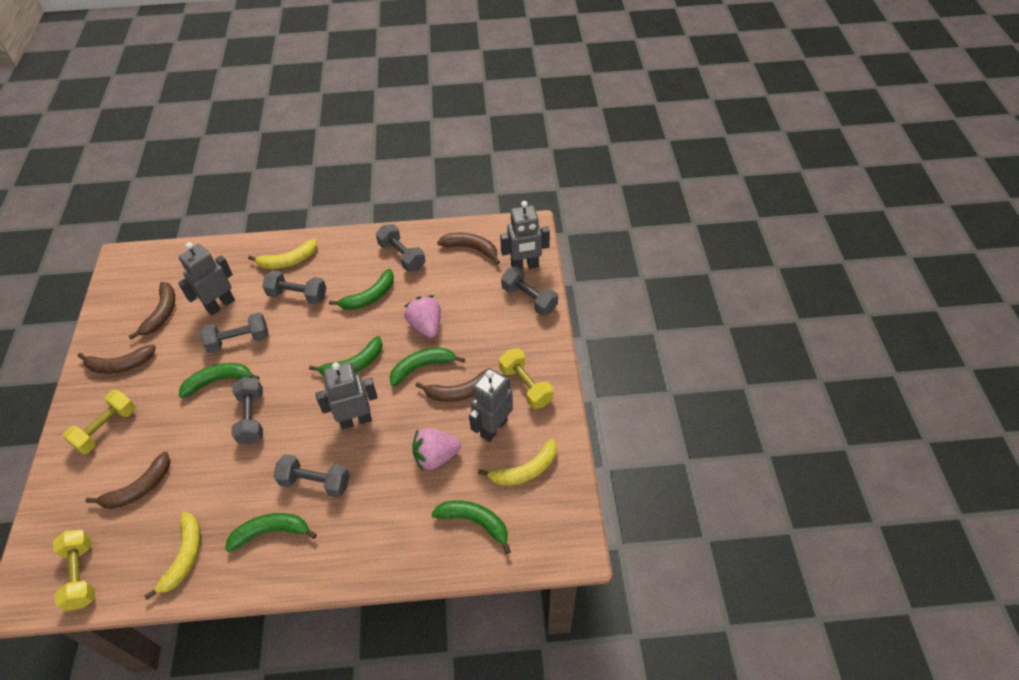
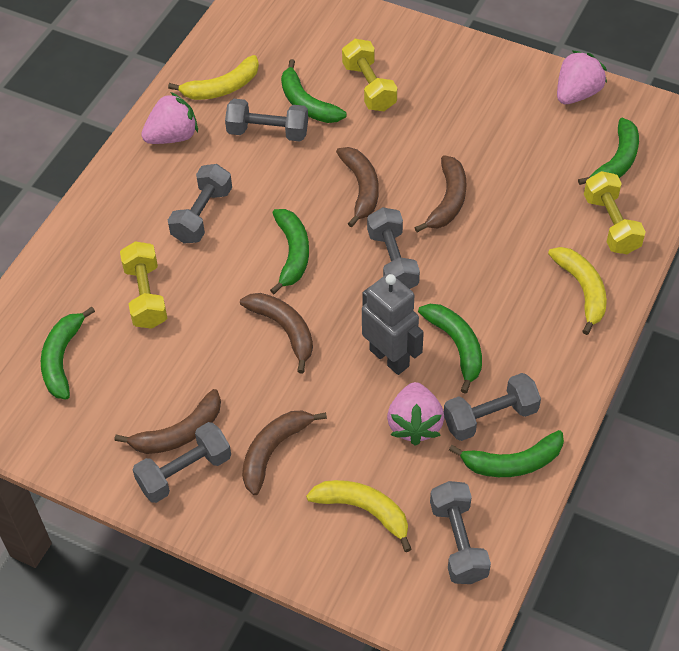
grey robot: 4 -> 1
pink strawberry: 2 -> 3

